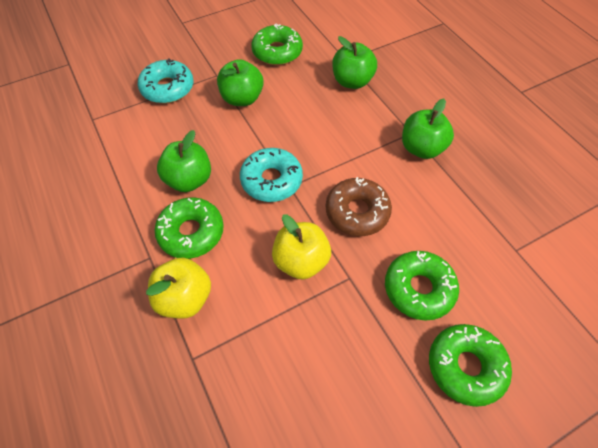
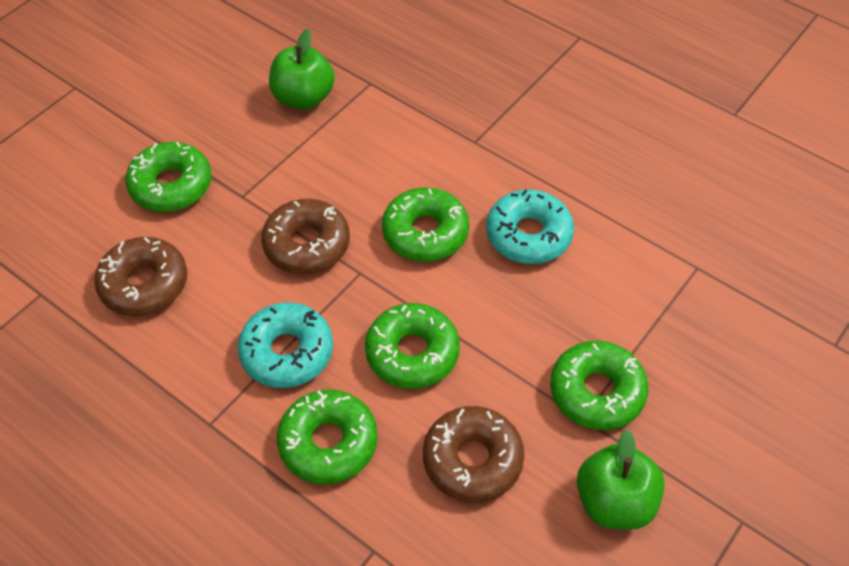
brown donut: 1 -> 3
green apple: 4 -> 2
green donut: 4 -> 5
yellow apple: 2 -> 0

